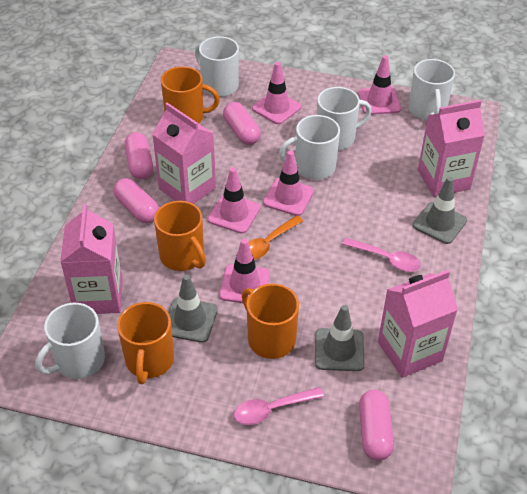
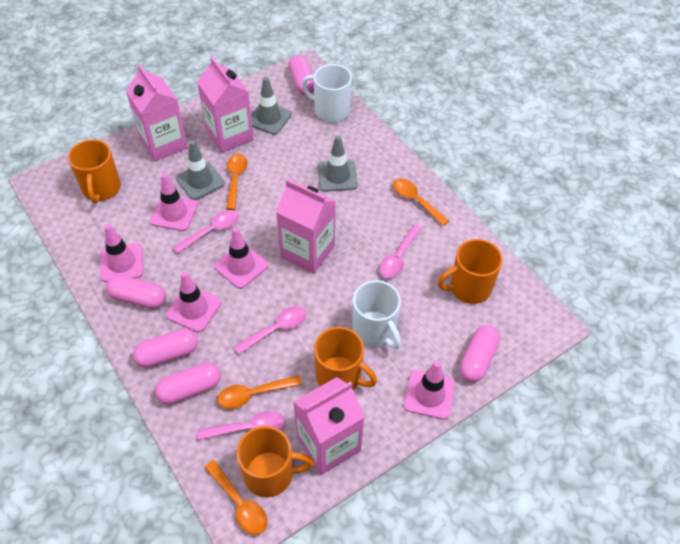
orange spoon: 1 -> 4
pink capsule: 4 -> 5
pink spoon: 2 -> 4
white mug: 5 -> 2

